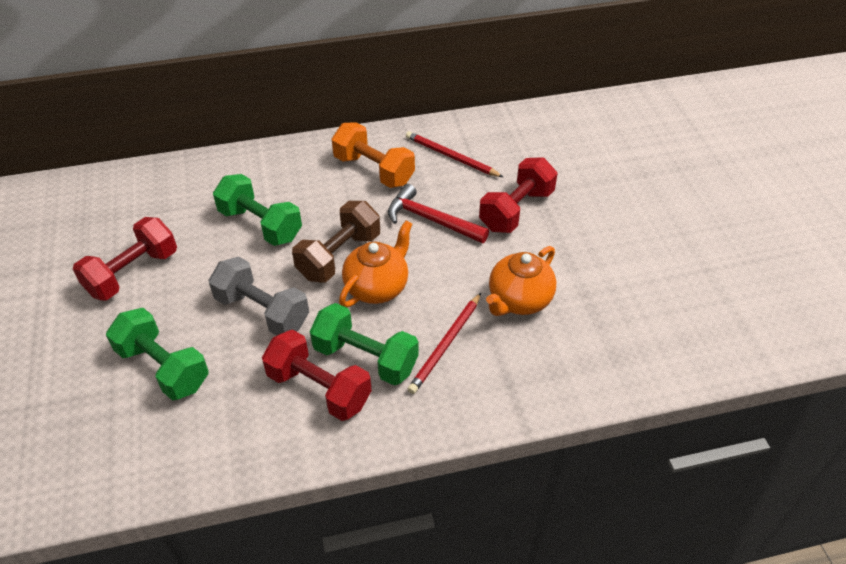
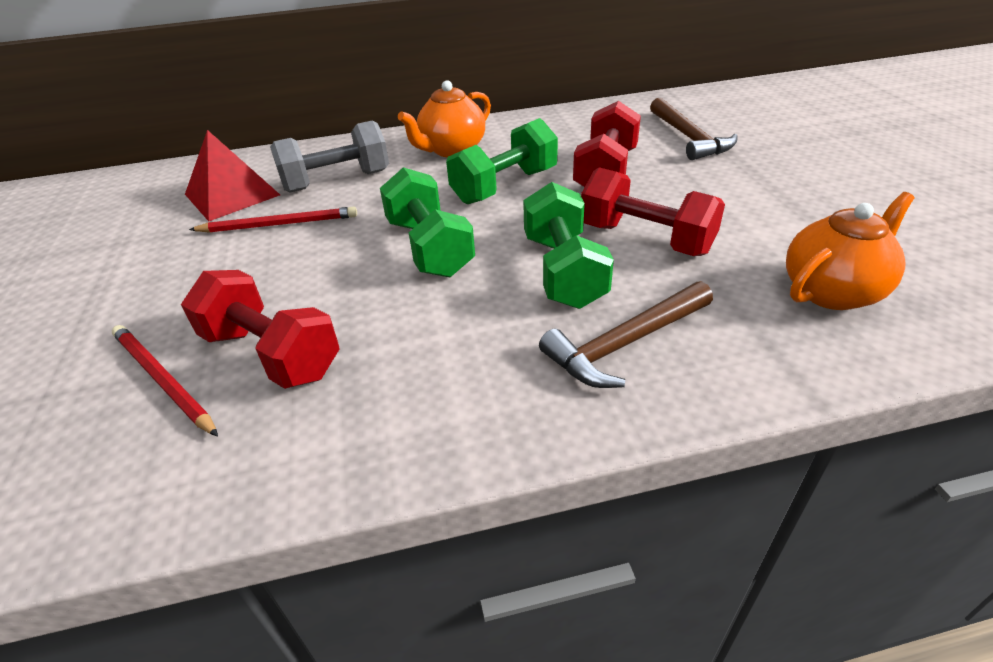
brown dumbbell: 1 -> 0
brown hammer: 0 -> 2
orange dumbbell: 1 -> 0
red hammer: 1 -> 0
red pyramid: 0 -> 1

